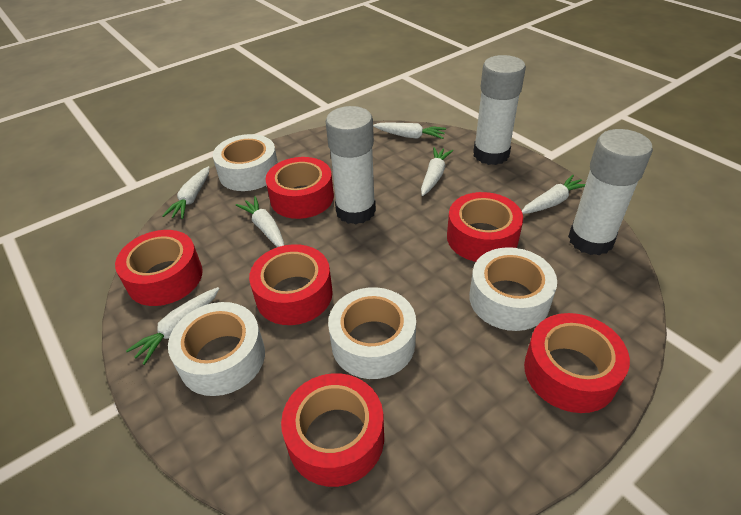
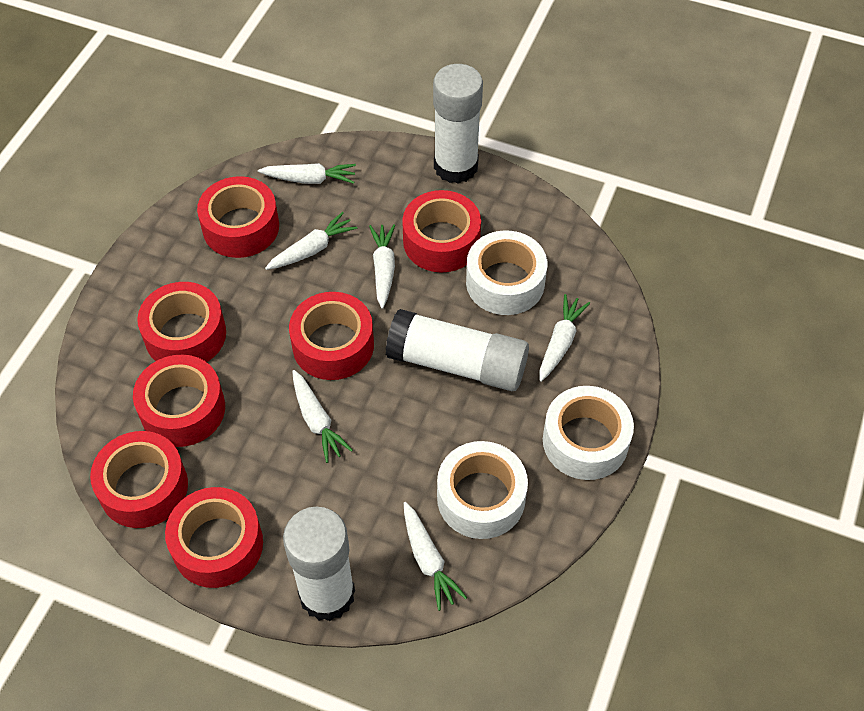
red tape: 6 -> 7
white tape: 4 -> 3

